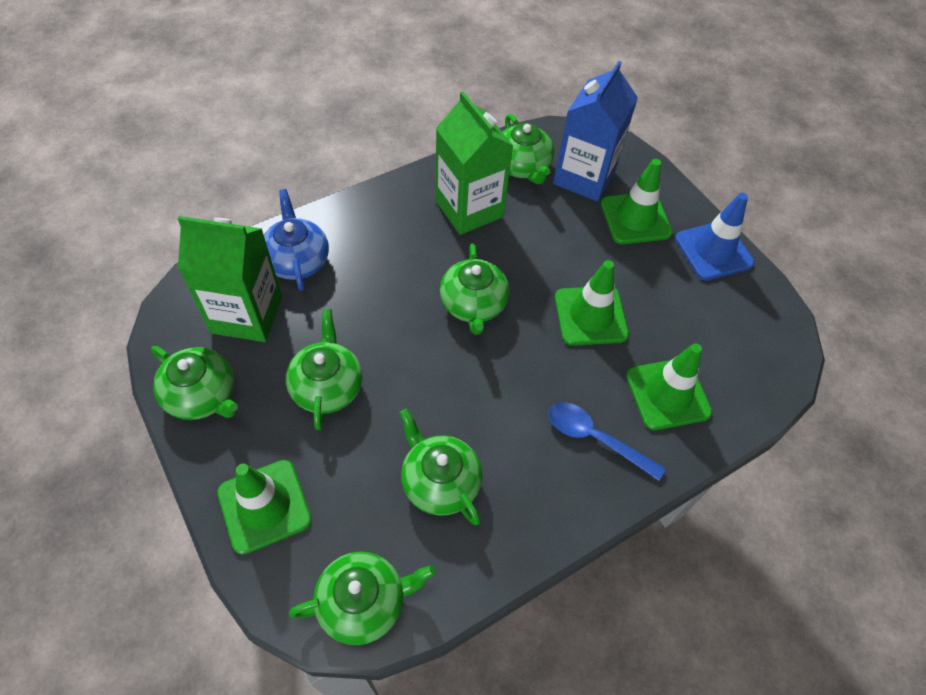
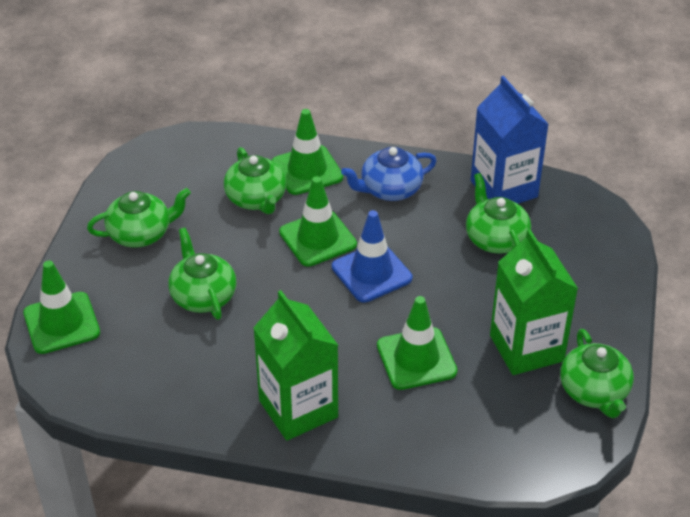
blue spoon: 1 -> 0
green teapot: 6 -> 5

